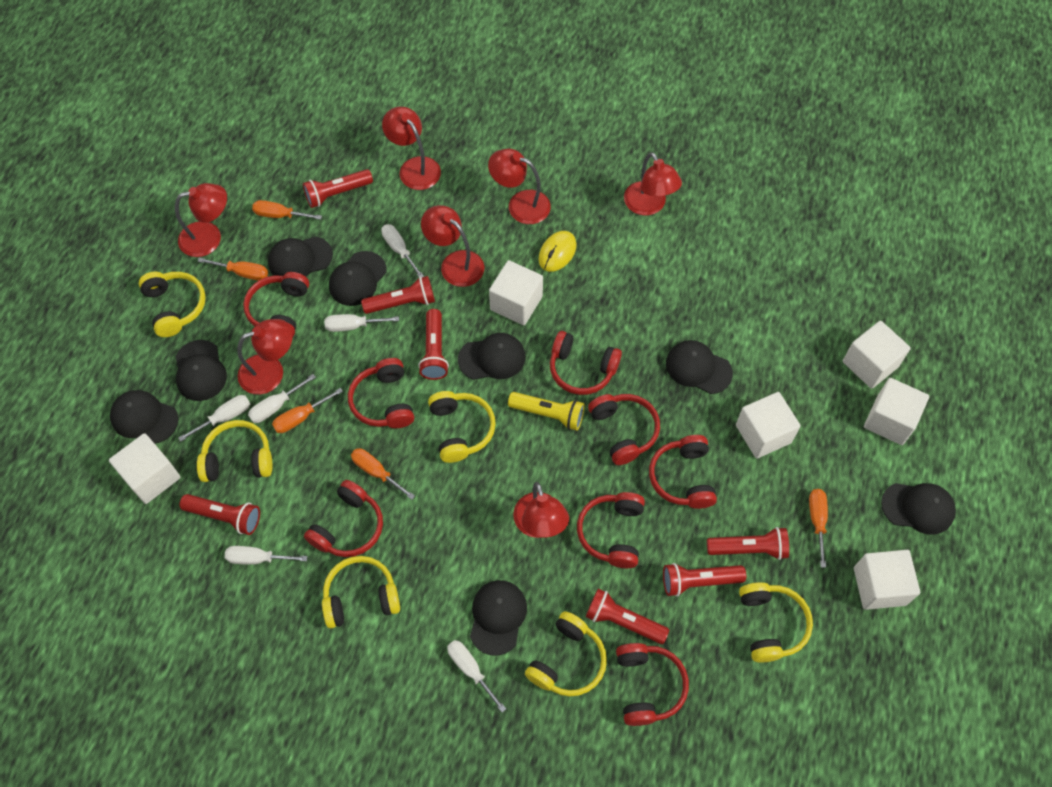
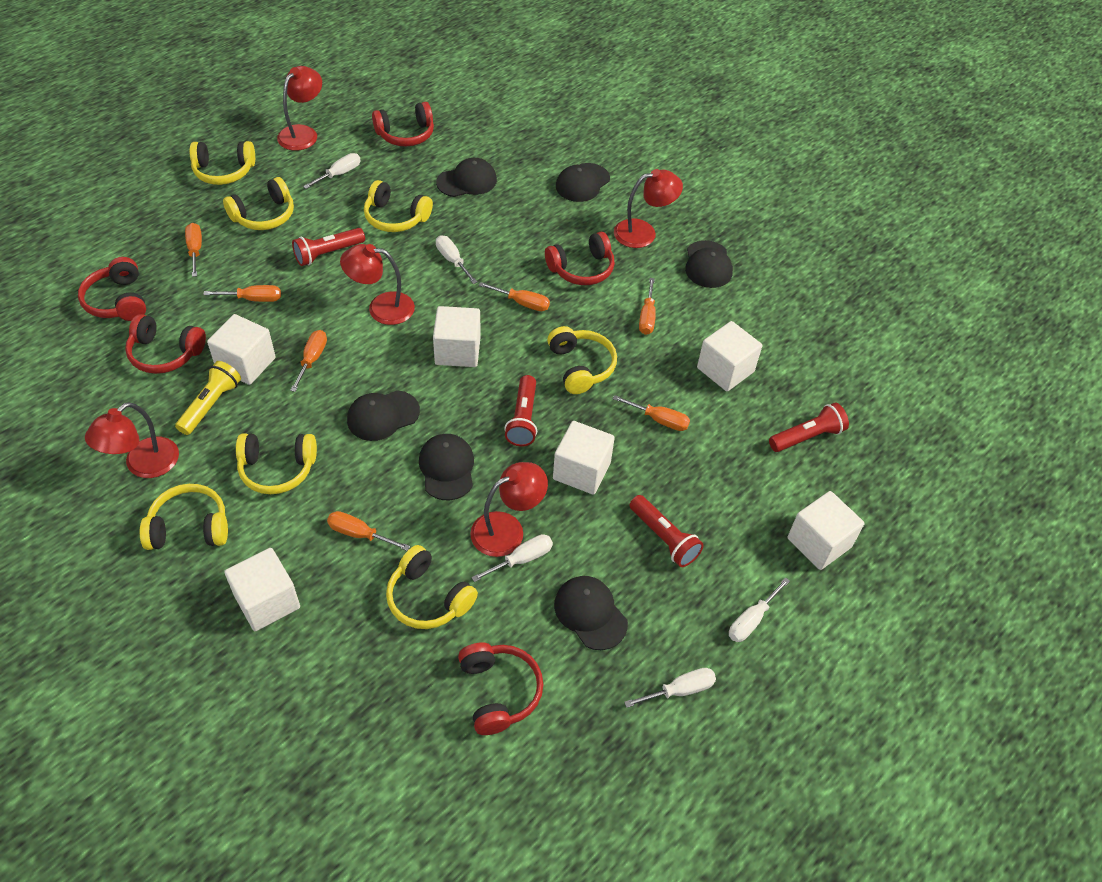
black cap: 8 -> 6
orange screwdriver: 5 -> 7
red flashlight: 7 -> 4
red headphones: 8 -> 5
red lamp: 7 -> 5
white screwdriver: 6 -> 5
yellow headphones: 6 -> 7
yellow mouse: 1 -> 0

